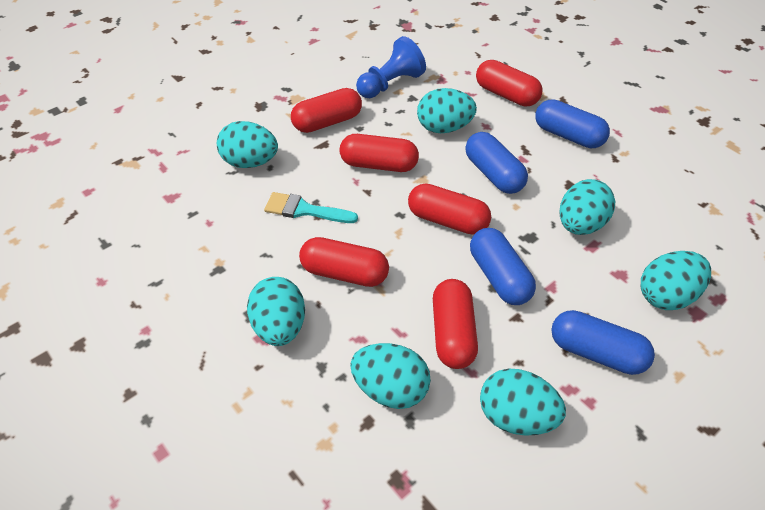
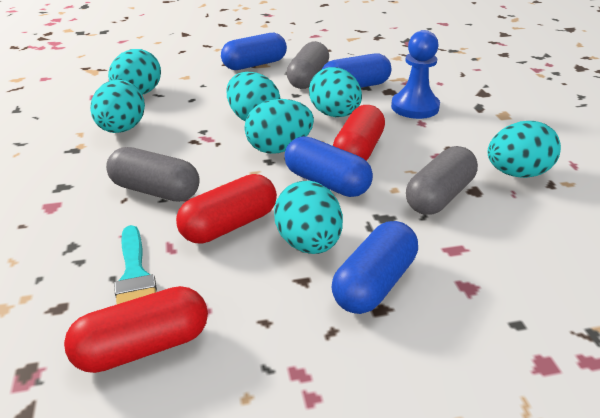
grey capsule: 0 -> 3
red capsule: 6 -> 3

